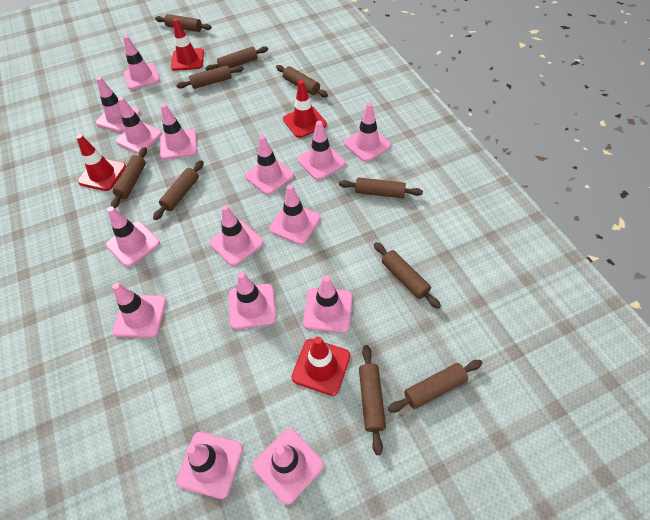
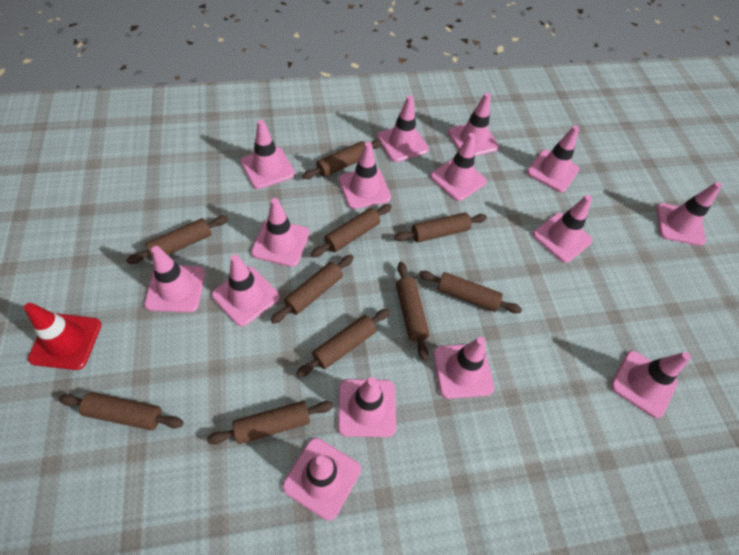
red traffic cone: 4 -> 1

